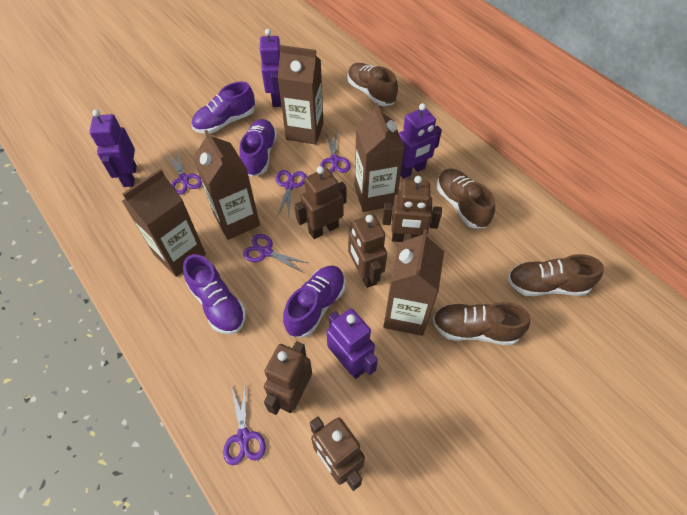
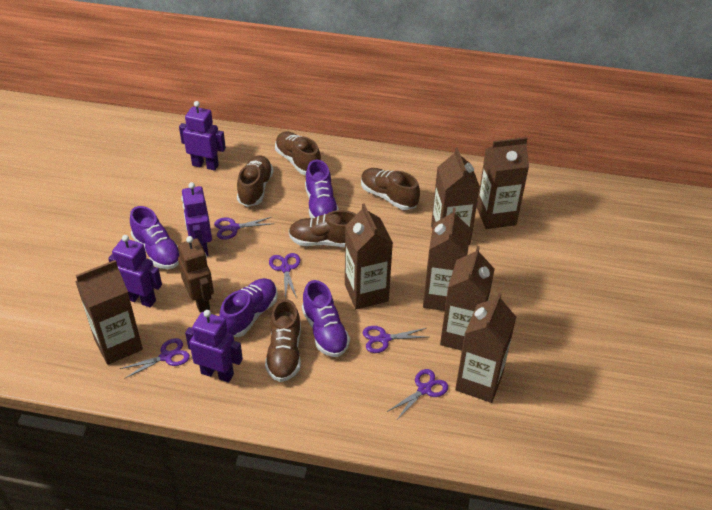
brown carton: 5 -> 7
brown robot: 5 -> 1
brown shoe: 4 -> 5

